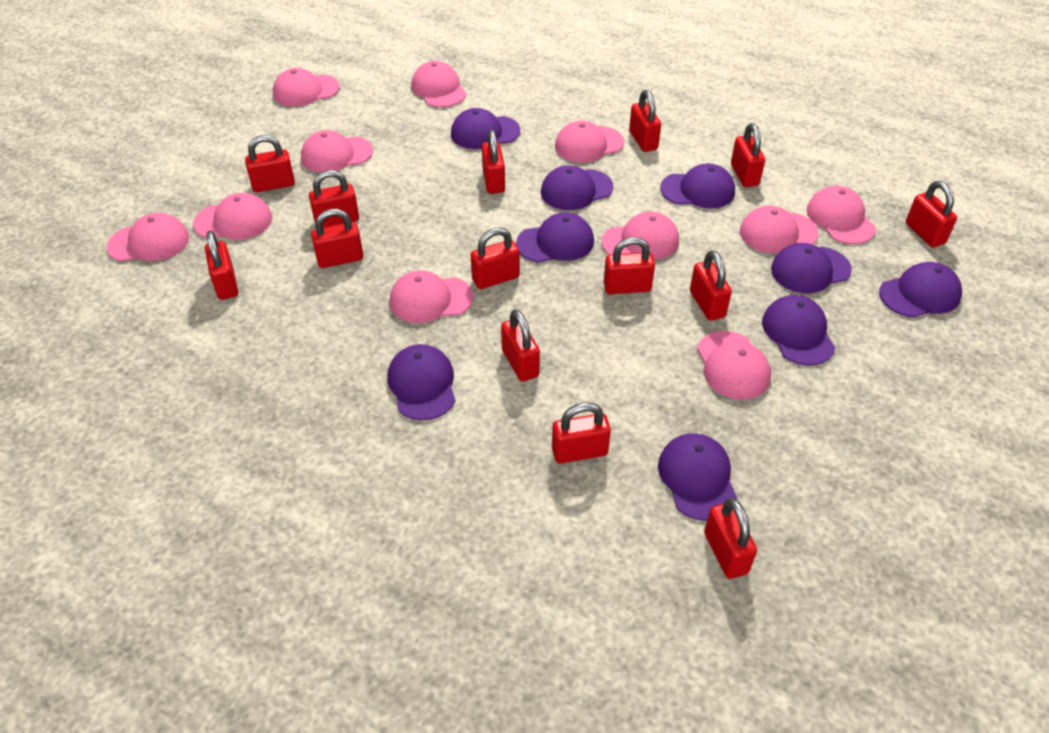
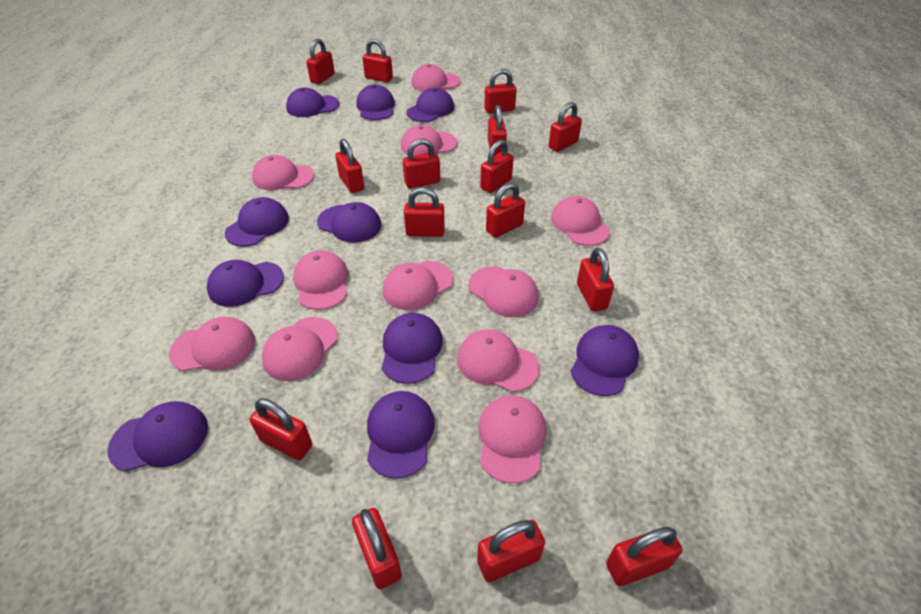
purple cap: 9 -> 10
red padlock: 14 -> 15

